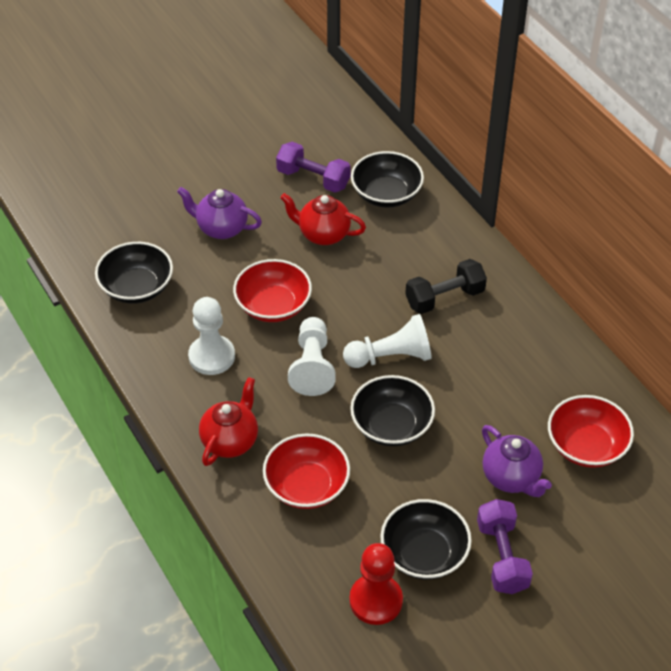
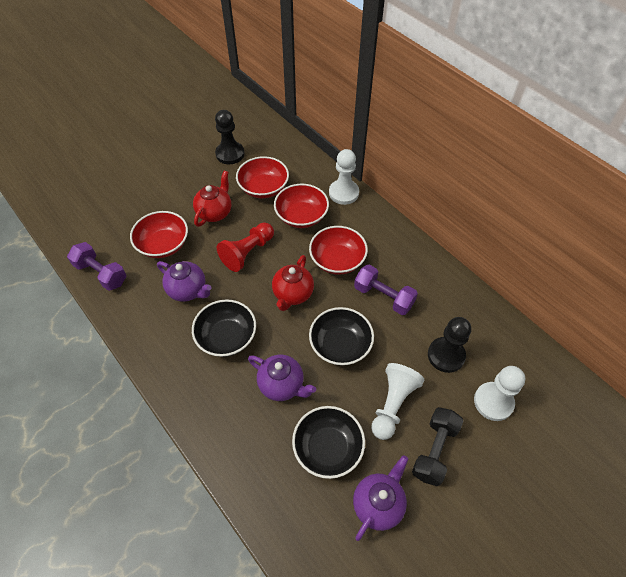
black bowl: 4 -> 3
black pawn: 0 -> 2
purple teapot: 2 -> 3
red bowl: 3 -> 4

